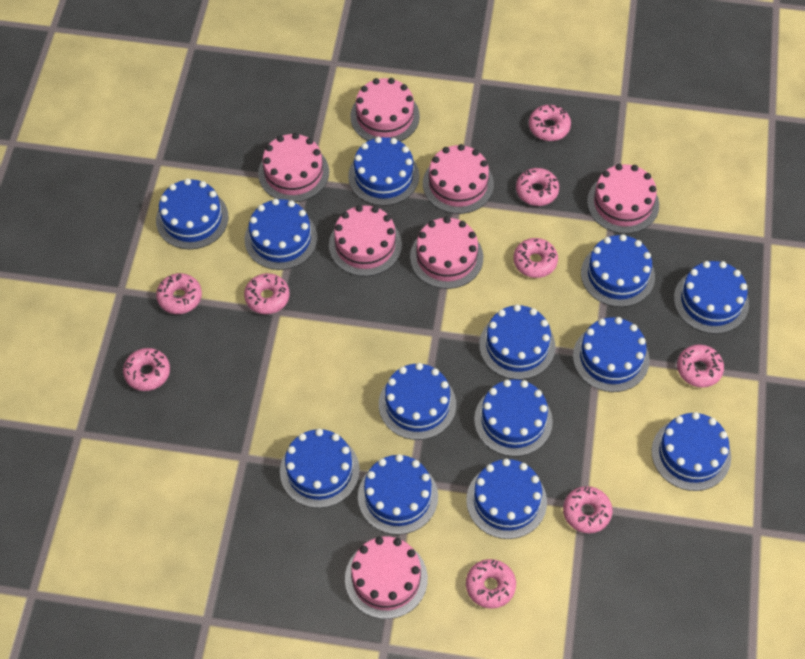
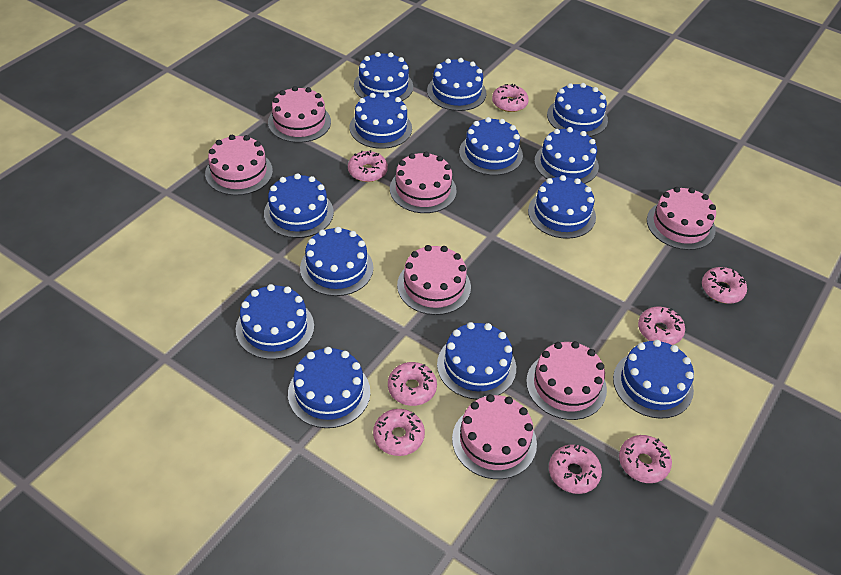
pink donut: 9 -> 8

